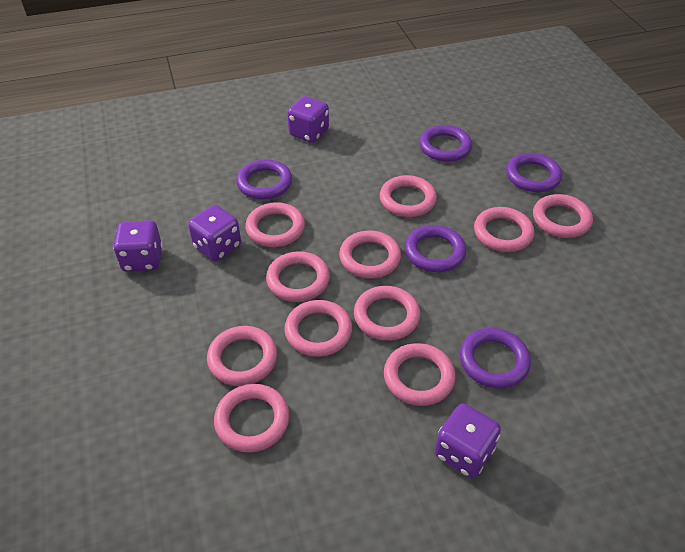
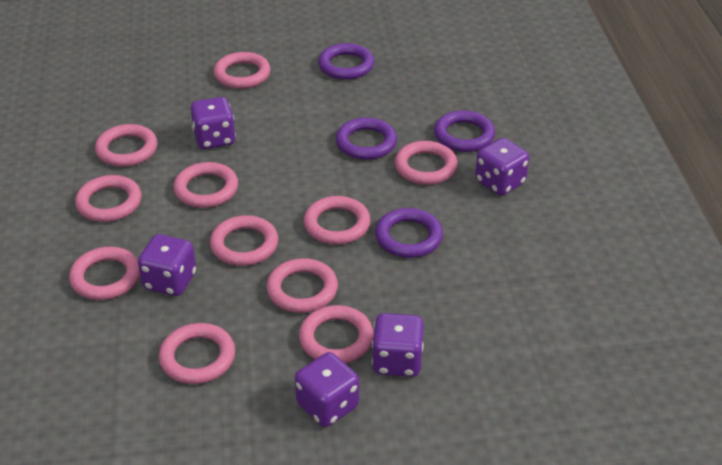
purple dice: 4 -> 5
purple ring: 5 -> 4

